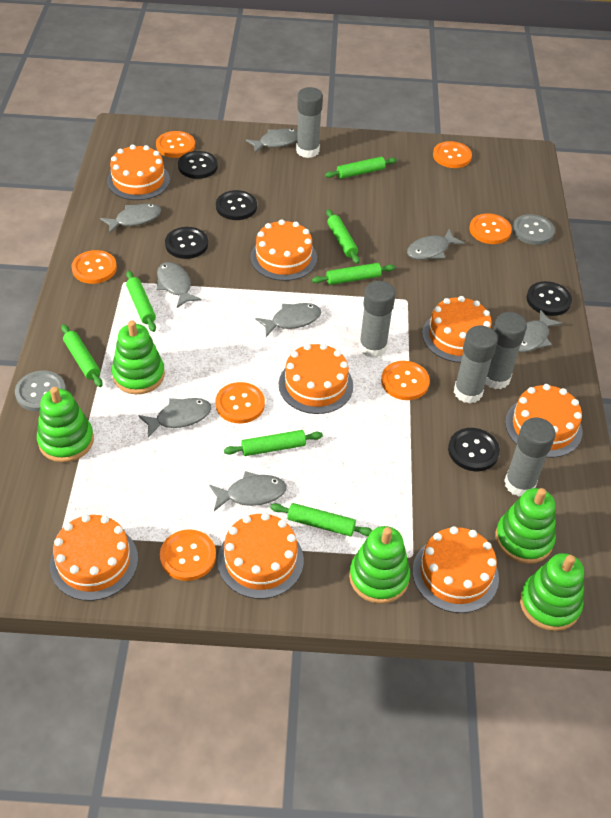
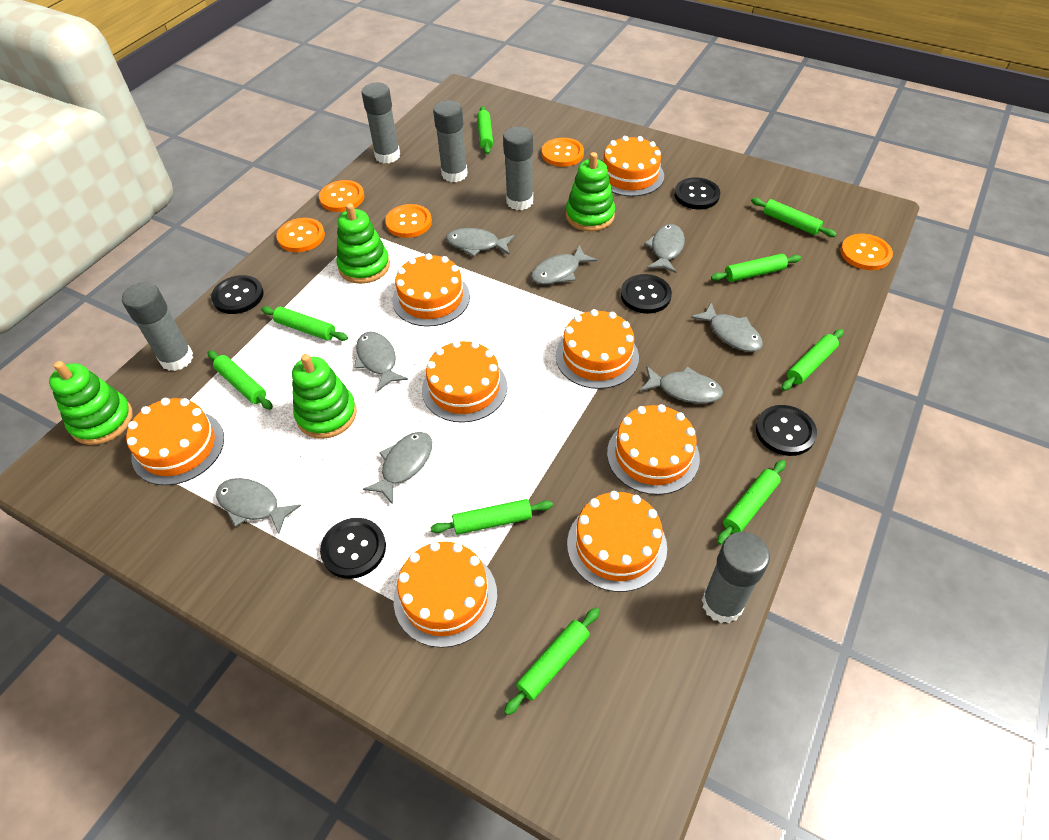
green rolling pin: 7 -> 9
green stacking toy: 5 -> 4
grey button: 2 -> 0
orange button: 7 -> 5

